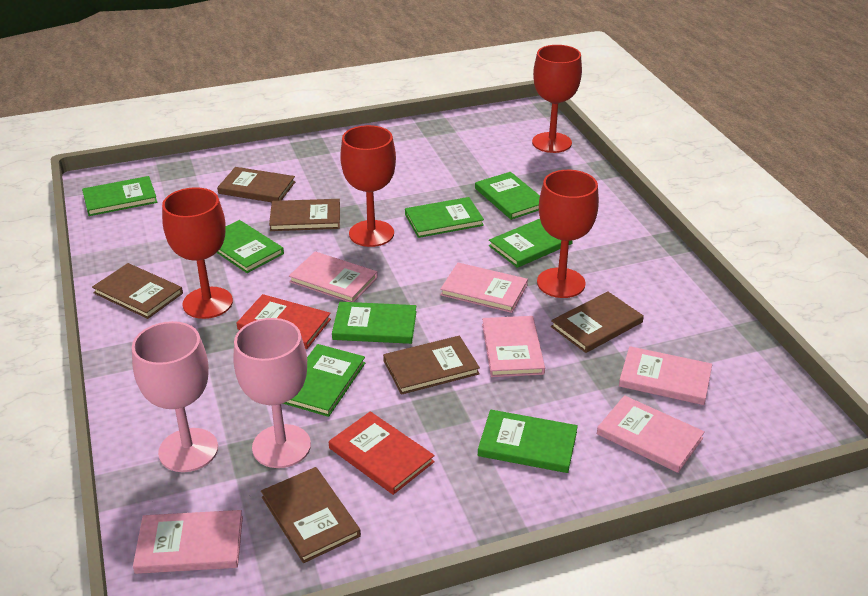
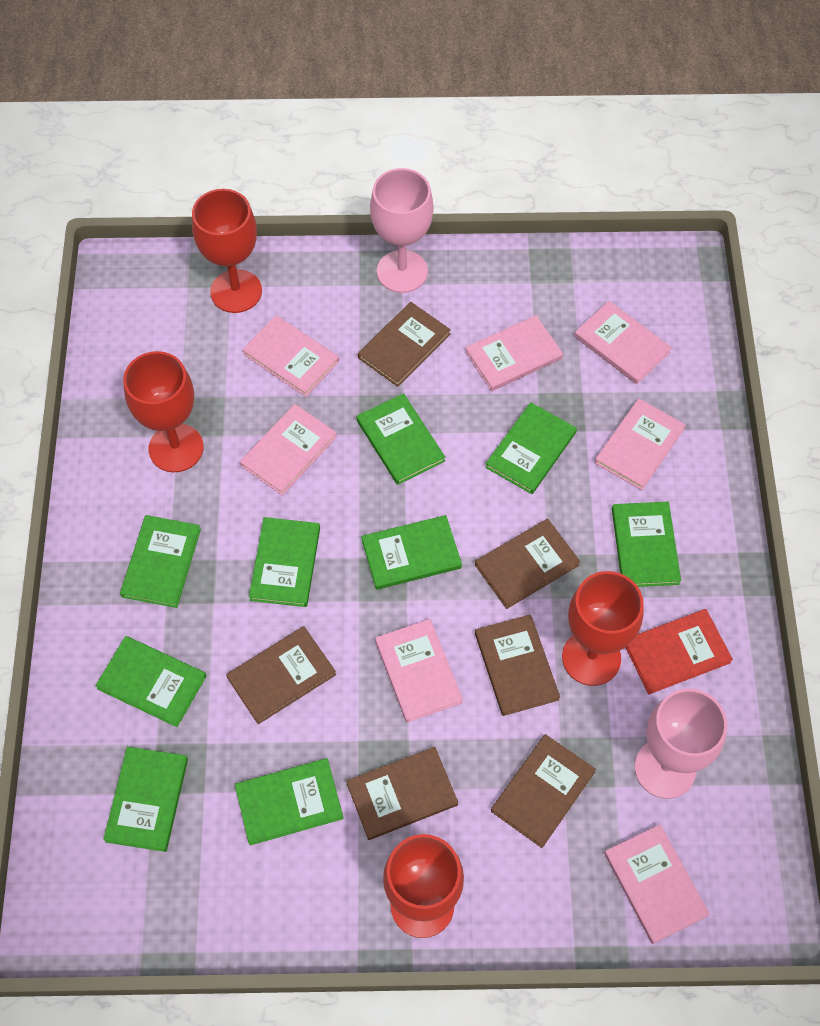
green book: 8 -> 9
pink book: 6 -> 7
red book: 2 -> 1

